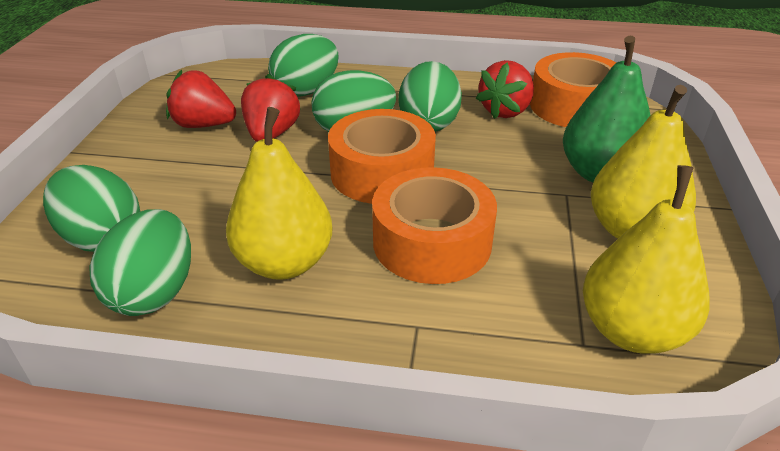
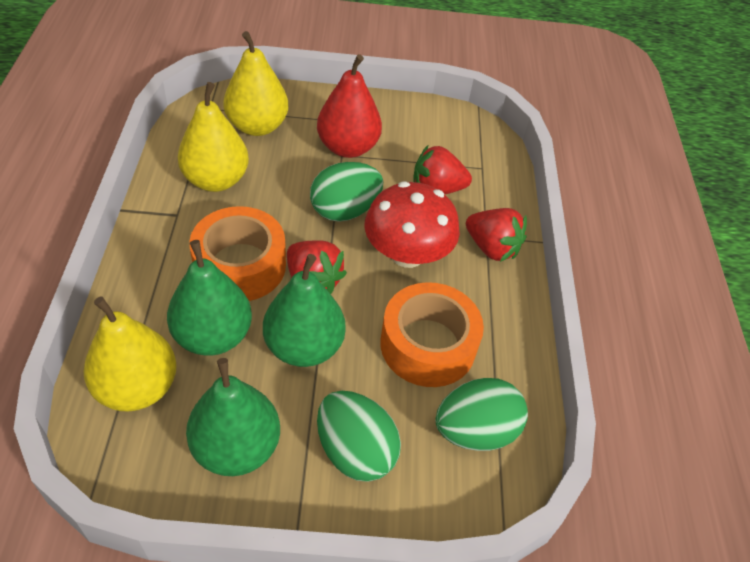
green egg: 5 -> 3
green pear: 1 -> 3
orange tape: 3 -> 2
red mushroom: 0 -> 1
red pear: 0 -> 1

